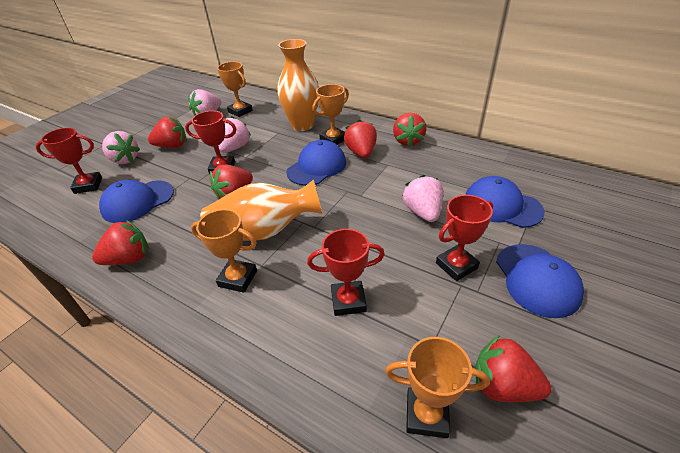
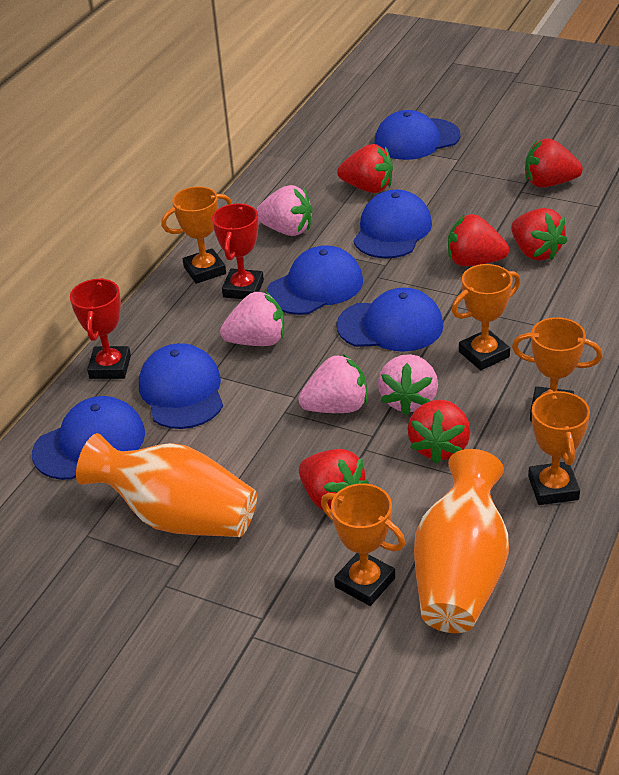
blue cap: 4 -> 6
orange trophy: 4 -> 5
red trophy: 4 -> 2

